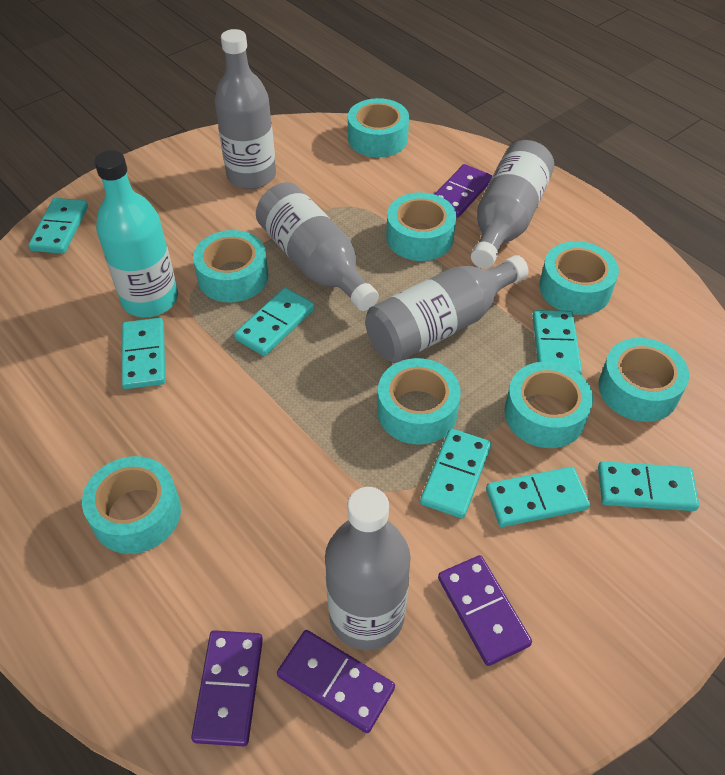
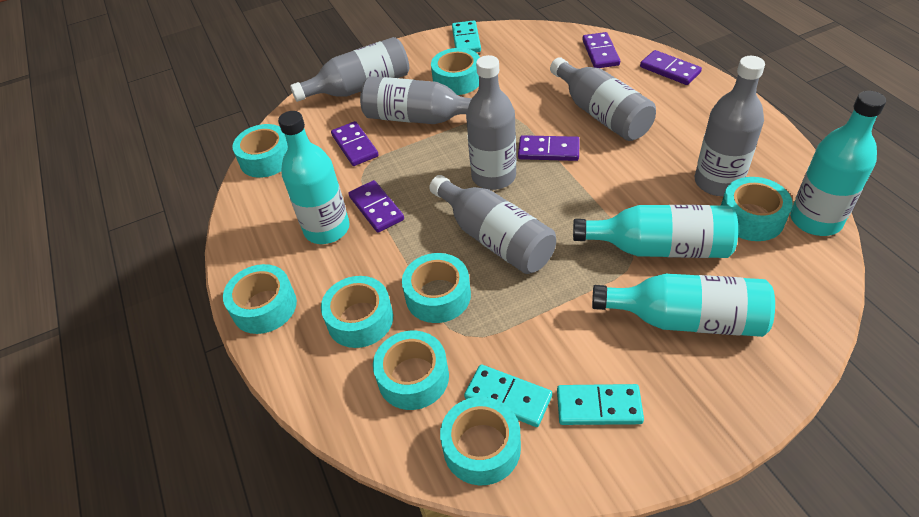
grey bottle: 5 -> 6
purple domino: 4 -> 5
turquoise bottle: 1 -> 4
turquoise domino: 7 -> 3

